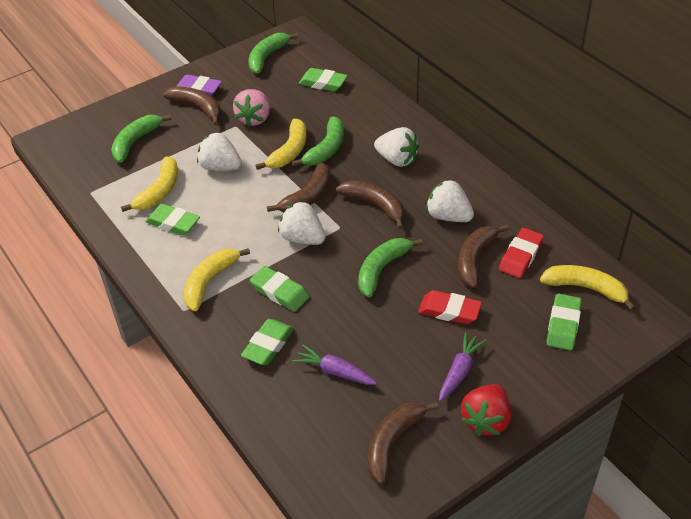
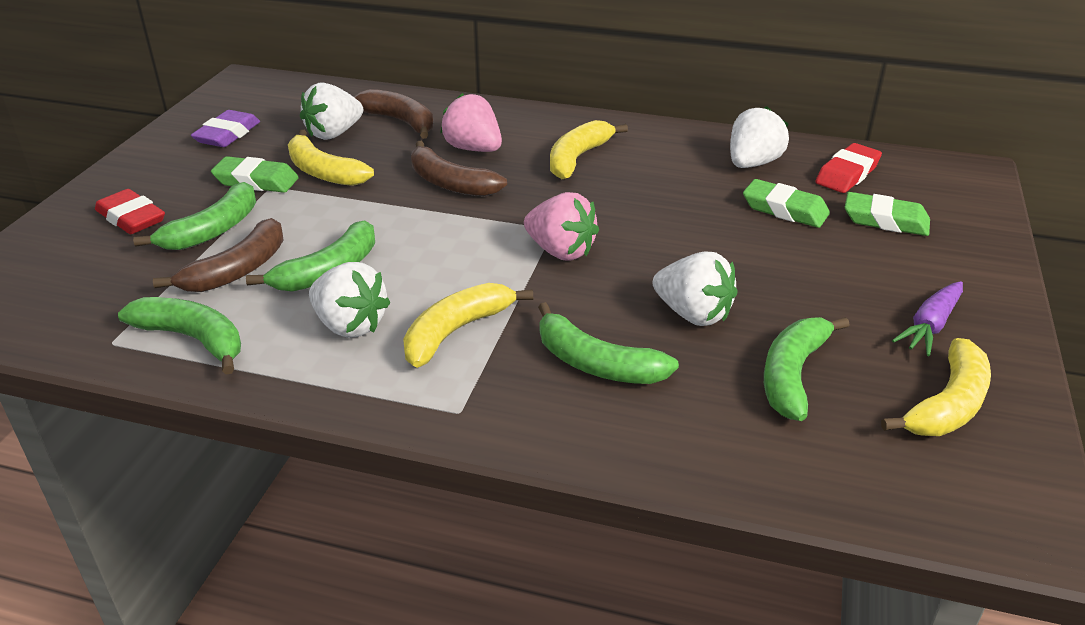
brown banana: 5 -> 3
green banana: 4 -> 5
green eraser: 5 -> 3
pink strawberry: 1 -> 2
purple carrot: 2 -> 1
red strawberry: 1 -> 0

